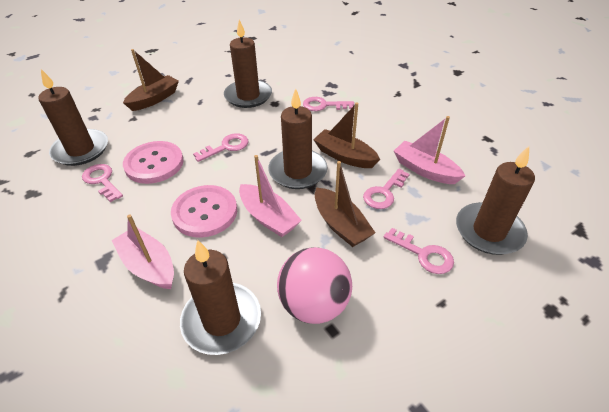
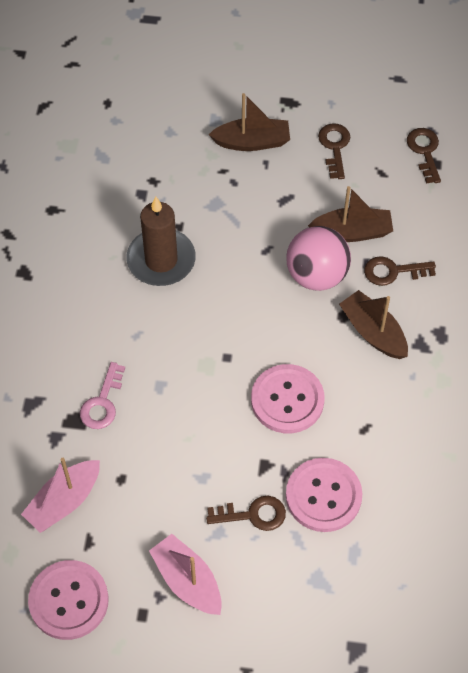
brown candle: 5 -> 1
brown key: 0 -> 4
pink boat: 3 -> 2
pink button: 2 -> 3
pink key: 5 -> 1

